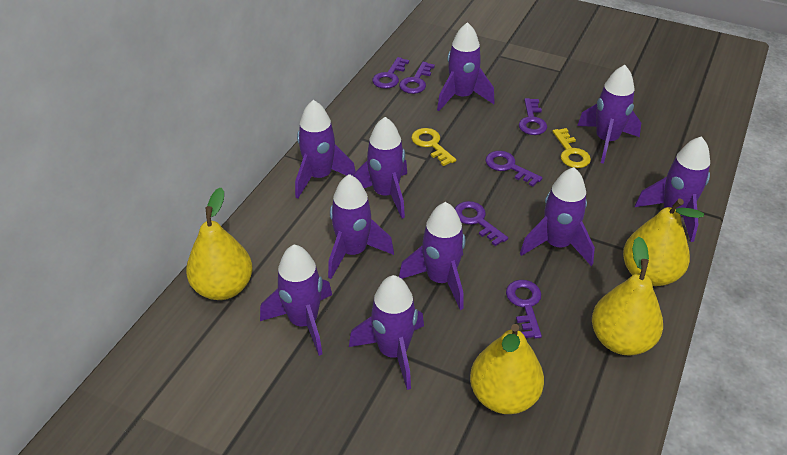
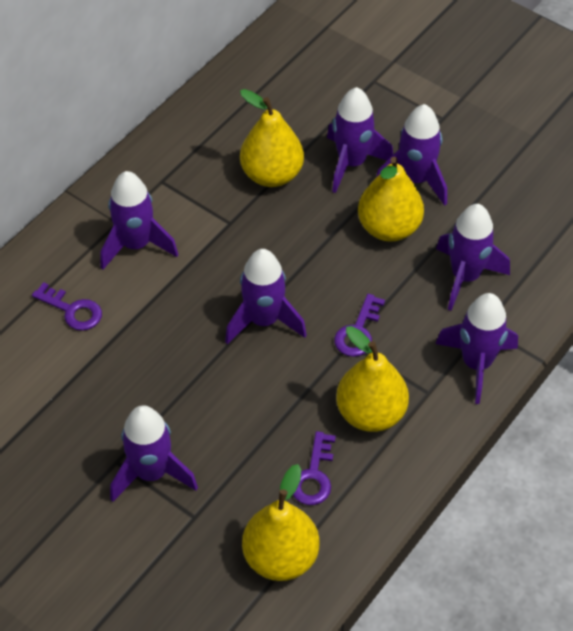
purple key: 6 -> 3
purple rocket: 10 -> 7
yellow key: 2 -> 0

